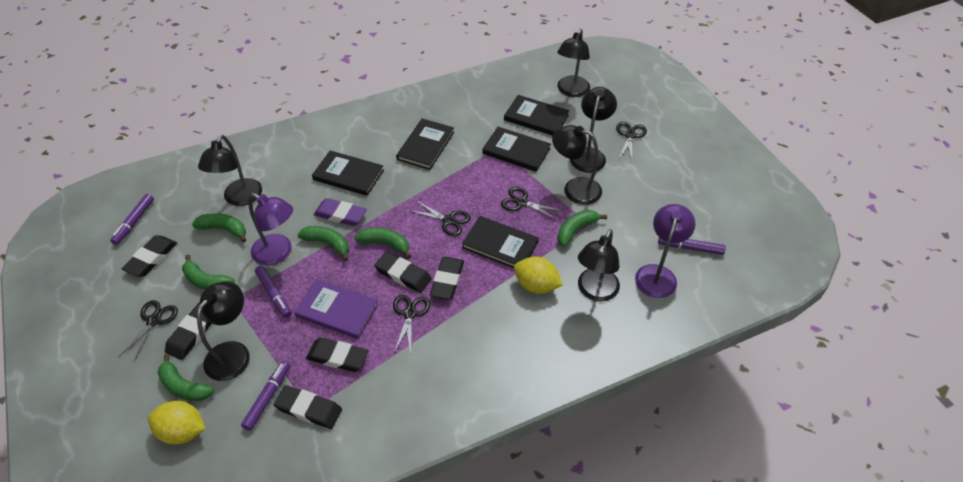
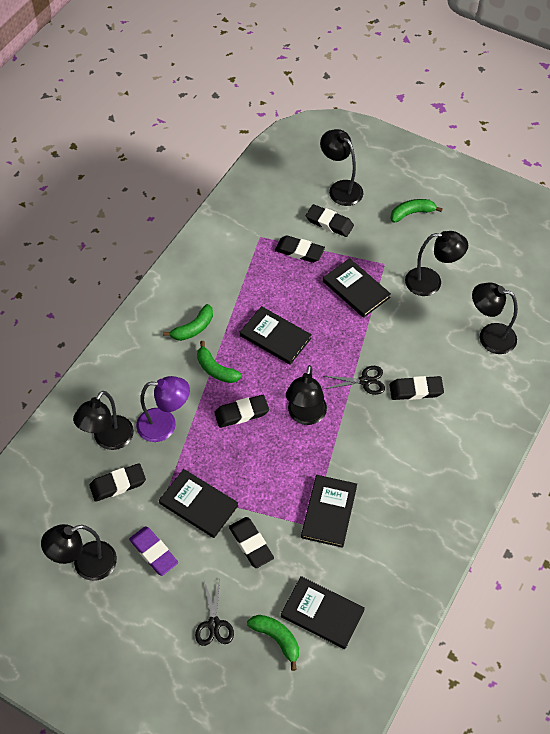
black scissors: 5 -> 2
green banana: 6 -> 4
purple book: 1 -> 0
purple lamp: 2 -> 1
purple marker: 4 -> 0
yellow lemon: 2 -> 0

